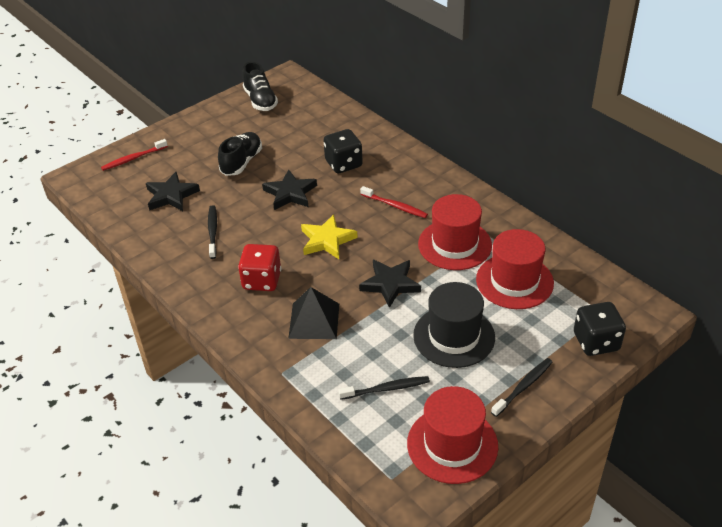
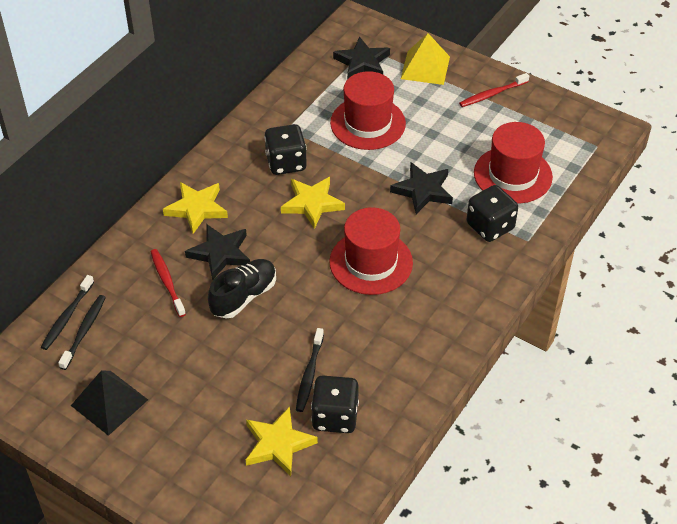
black dice: 2 -> 3
black hat: 1 -> 0
black shoe: 2 -> 1
red dice: 1 -> 0
yellow pyramid: 0 -> 1
yellow star: 1 -> 3

